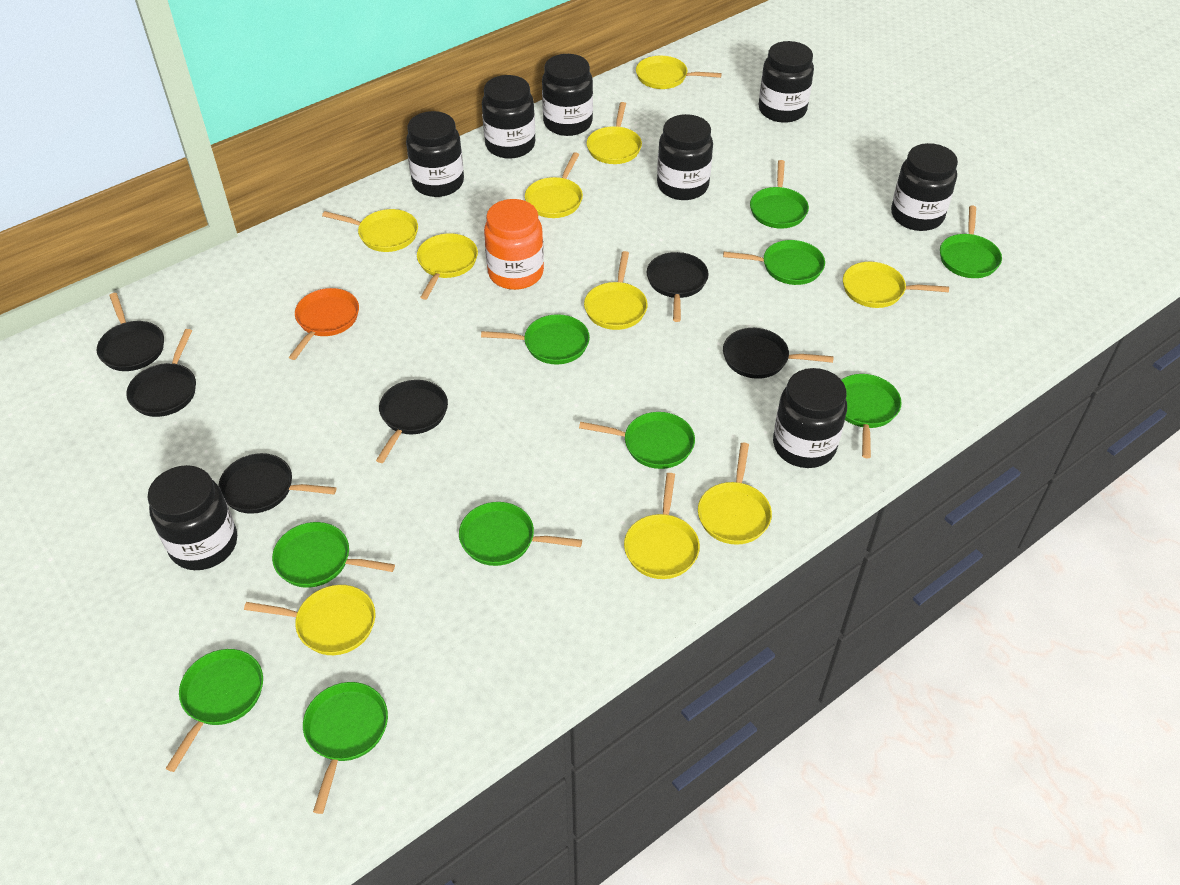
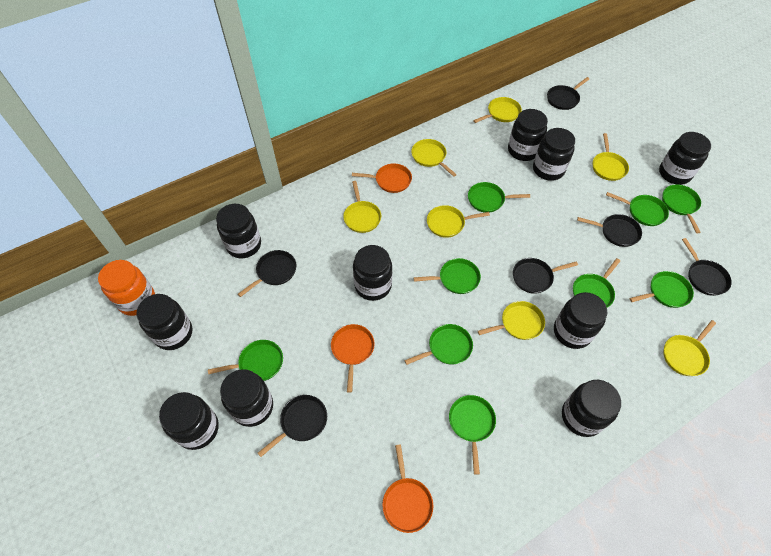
black jar: 8 -> 10
green pan: 10 -> 9
orange pan: 1 -> 3
yellow pan: 10 -> 7

